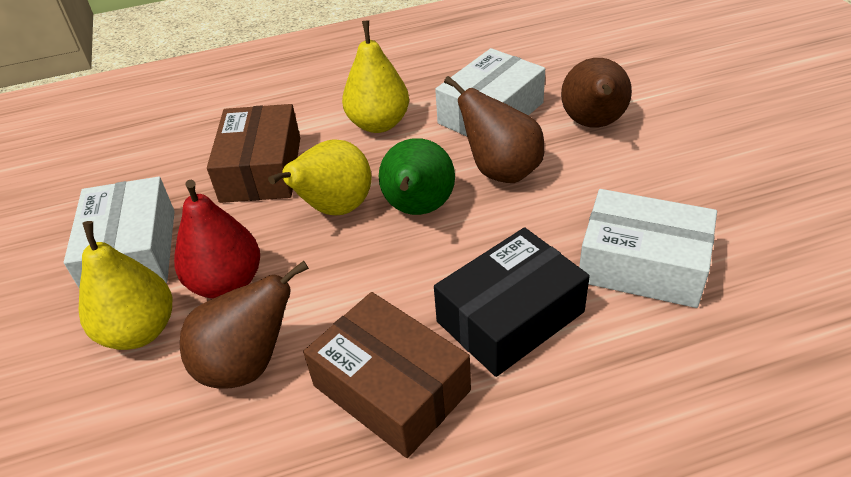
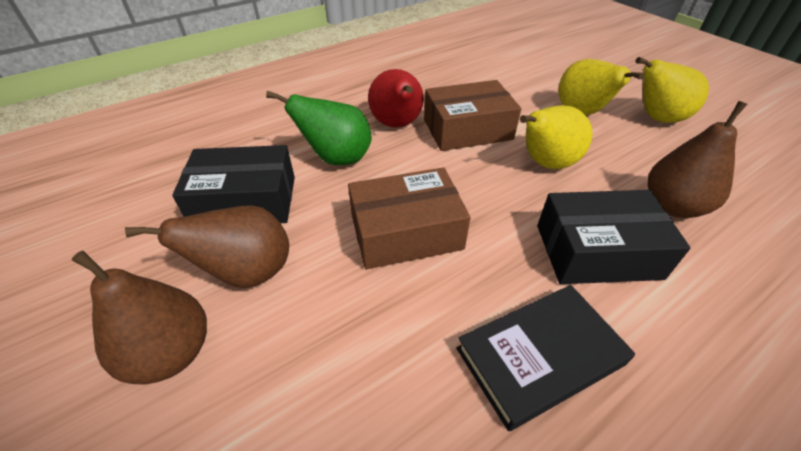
black book: 0 -> 1
black box: 1 -> 2
white box: 3 -> 0

